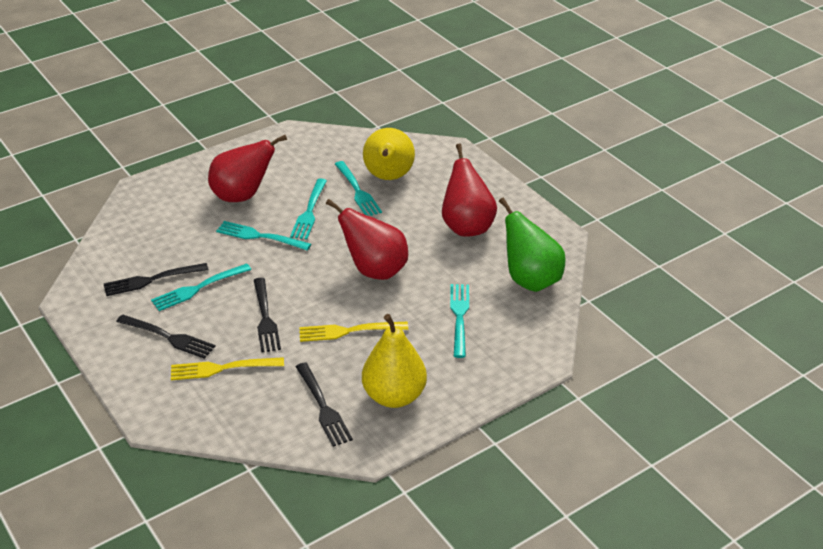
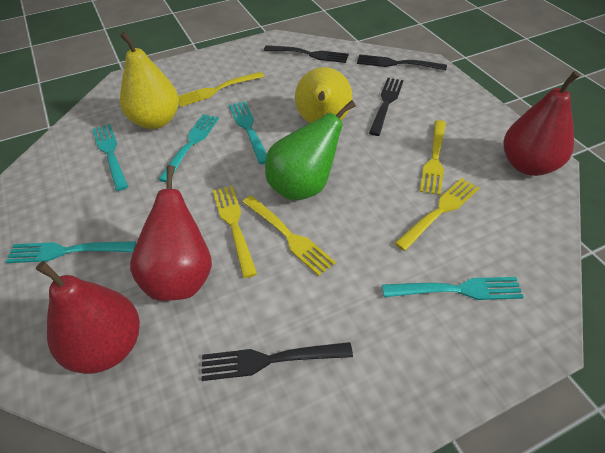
yellow fork: 2 -> 5

